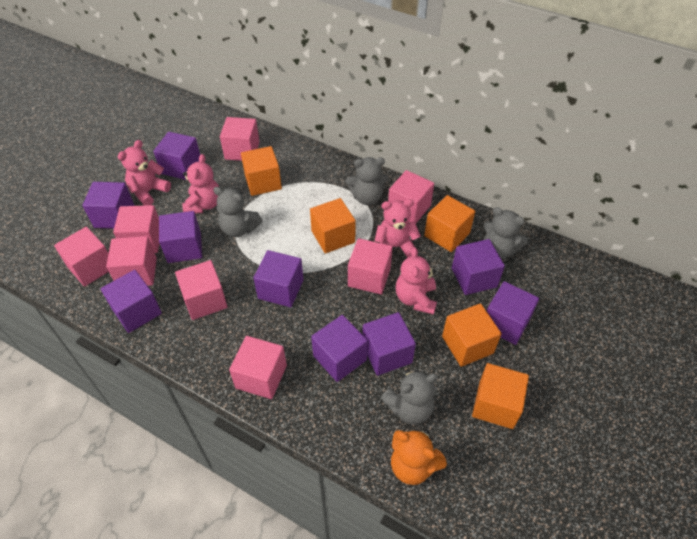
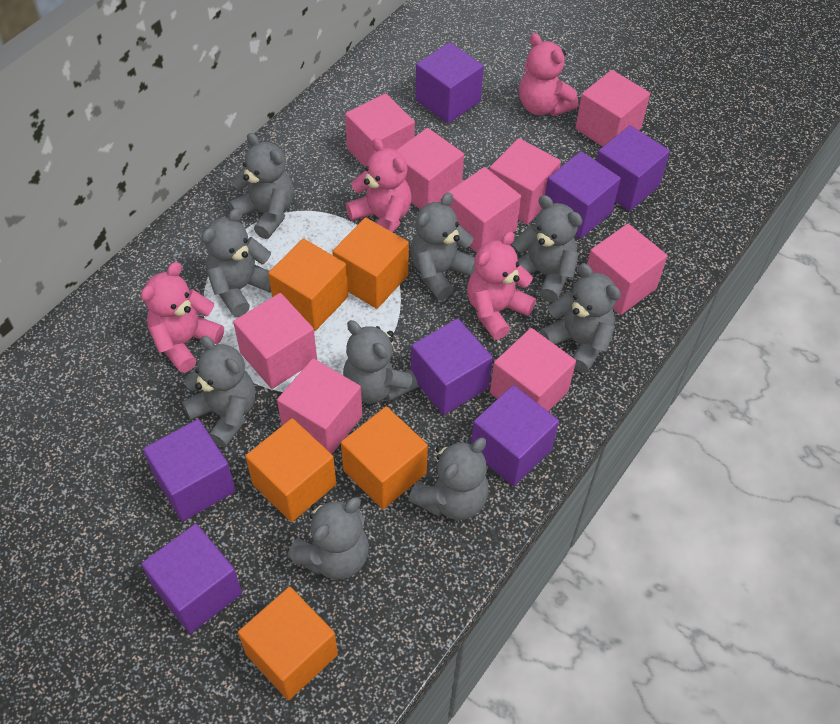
grey teddy bear: 4 -> 9
orange teddy bear: 1 -> 0
pink cube: 8 -> 9
purple cube: 9 -> 7

